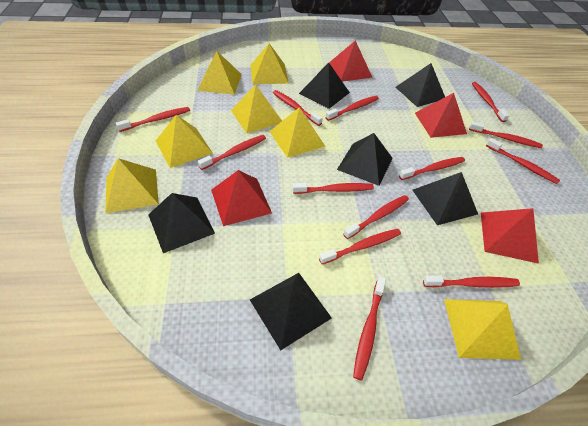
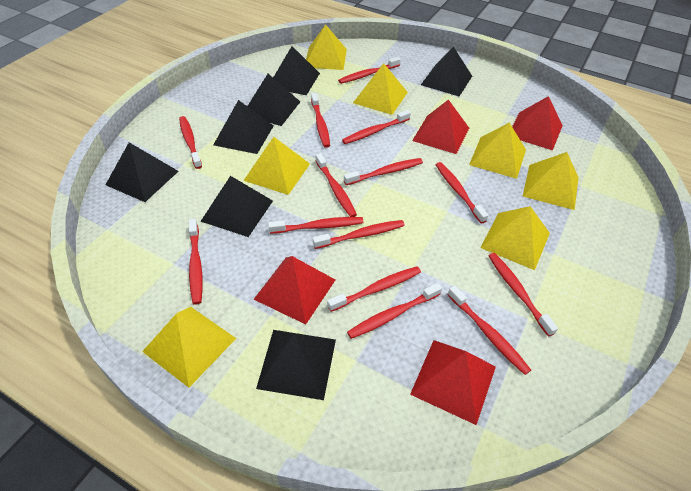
black pyramid: 6 -> 7
red toothbrush: 13 -> 14

